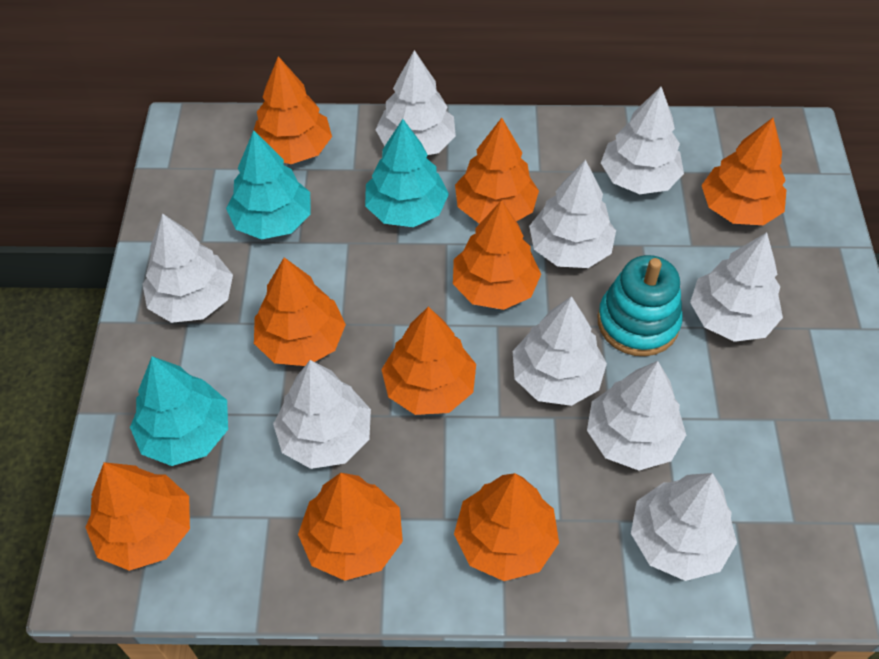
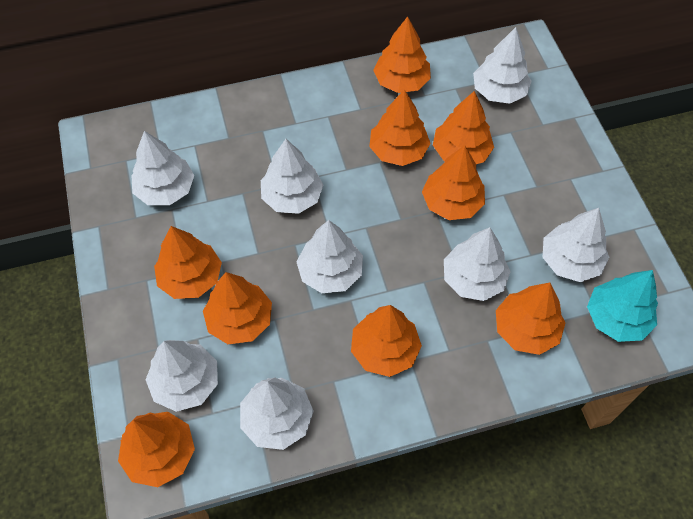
turquoise stacking toy: 1 -> 0
turquoise tree: 3 -> 1
white tree: 9 -> 8

